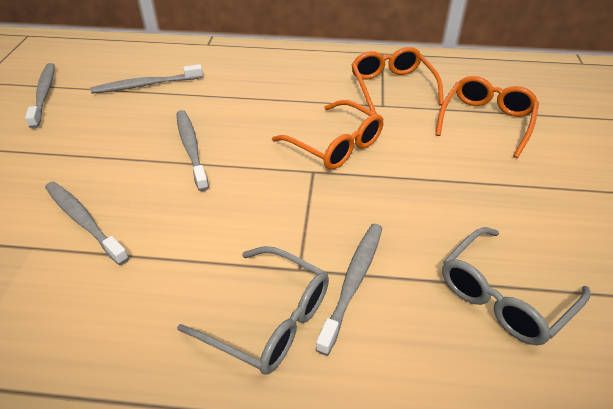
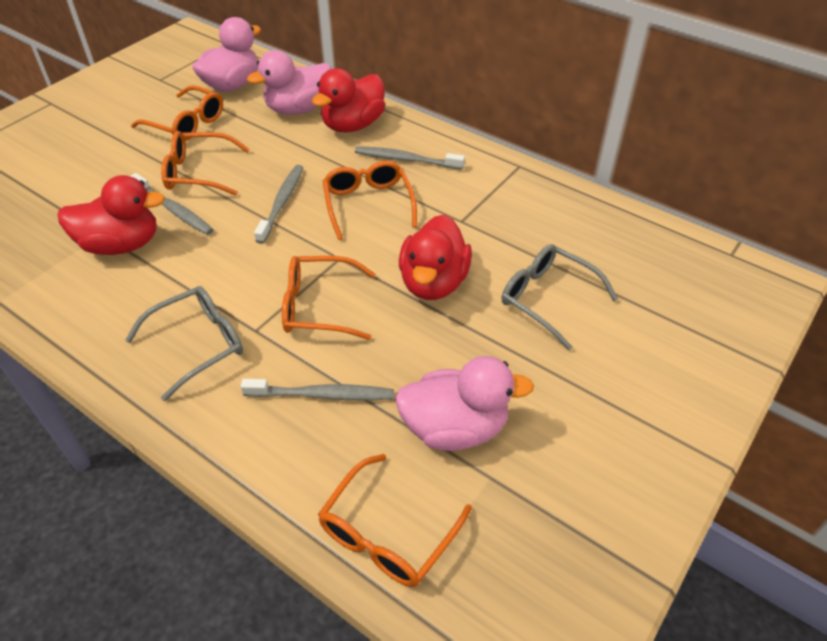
grey toothbrush: 5 -> 4
orange glasses: 3 -> 5
pink duck: 0 -> 3
red duck: 0 -> 3

